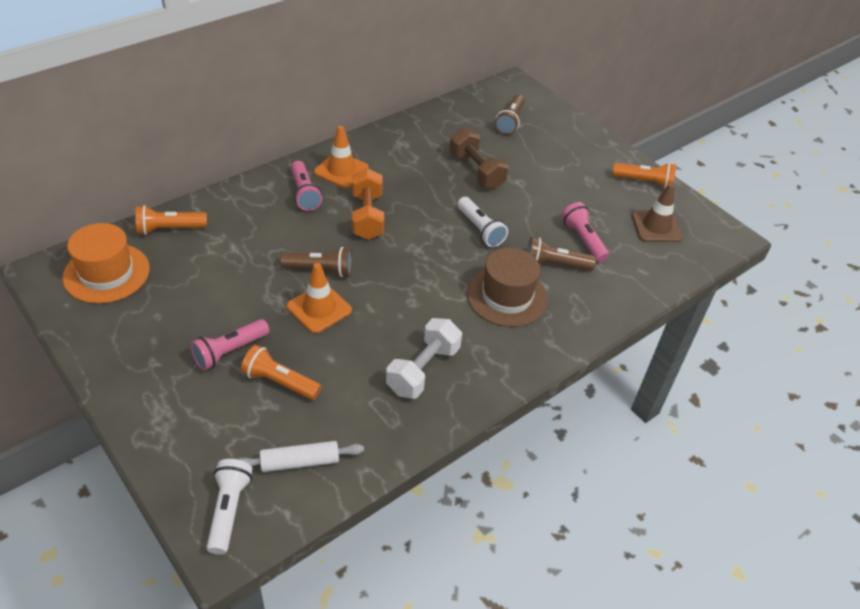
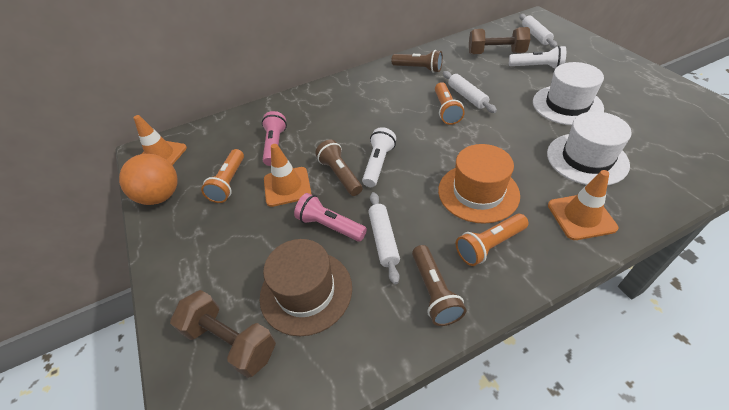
brown dumbbell: 1 -> 2
brown traffic cone: 1 -> 0
orange ball: 0 -> 1
orange dumbbell: 1 -> 0
orange traffic cone: 2 -> 3
pink flashlight: 3 -> 2
white dumbbell: 1 -> 0
white hat: 0 -> 2
white rolling pin: 1 -> 3

